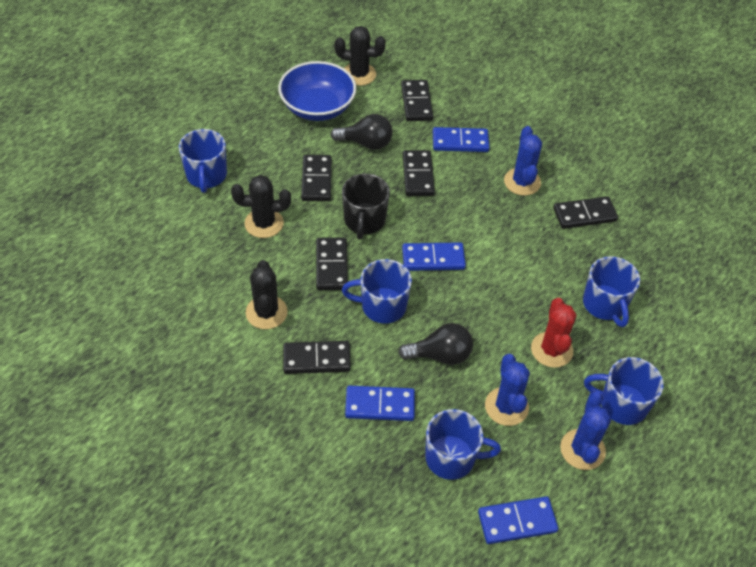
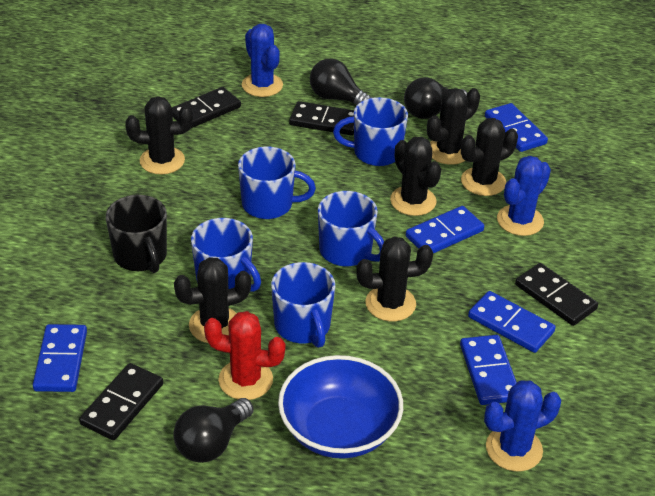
black cactus: 3 -> 6
black domino: 6 -> 4
black light bulb: 2 -> 3
blue domino: 4 -> 5

